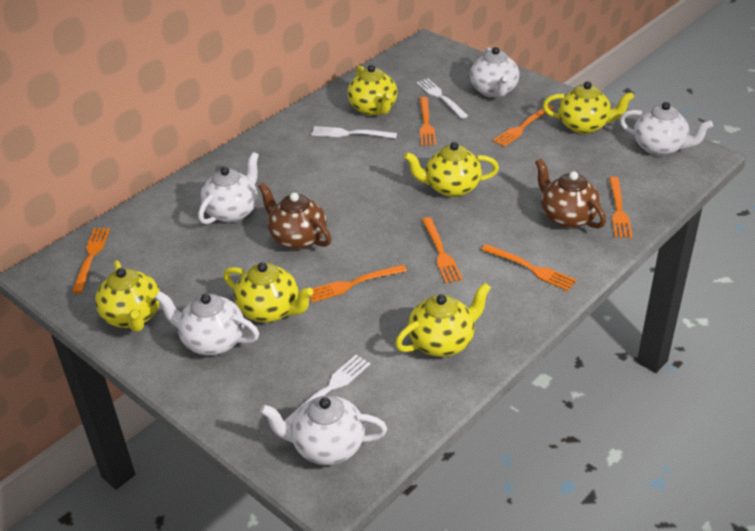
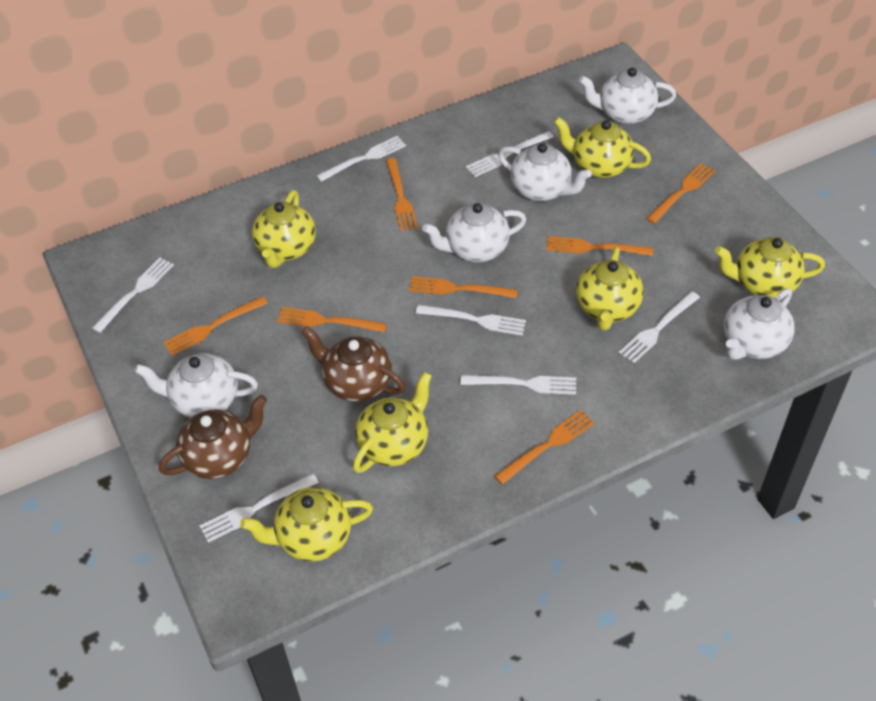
white fork: 3 -> 7

